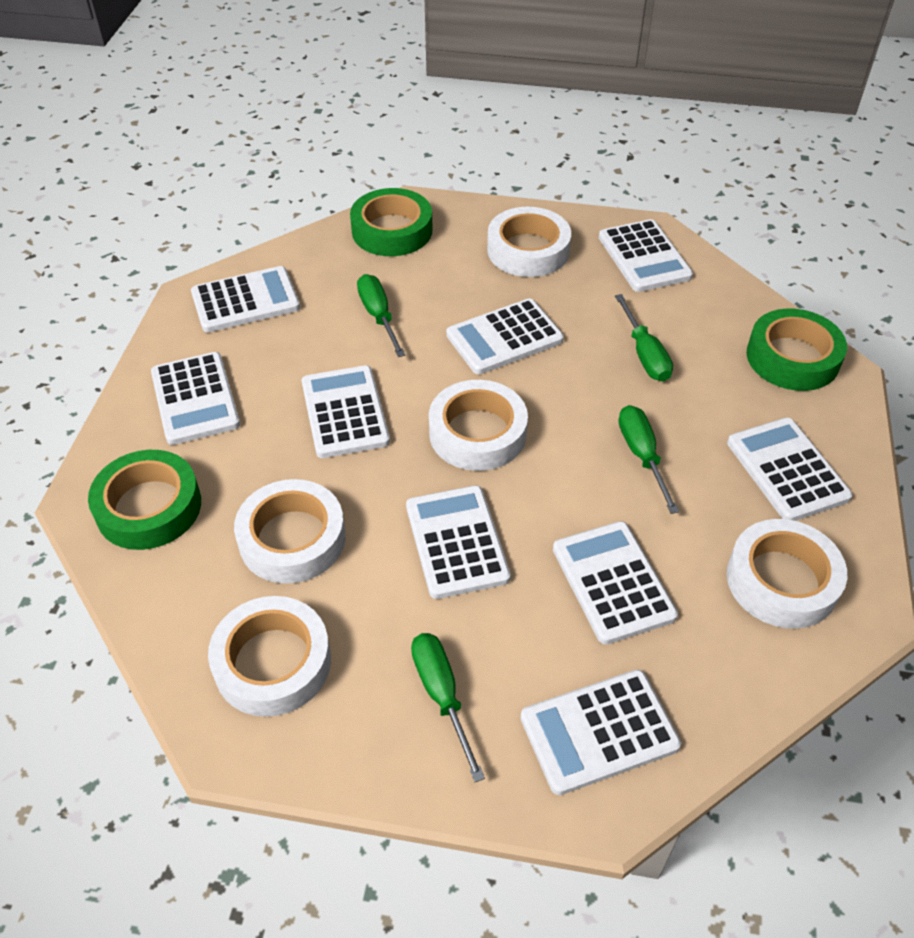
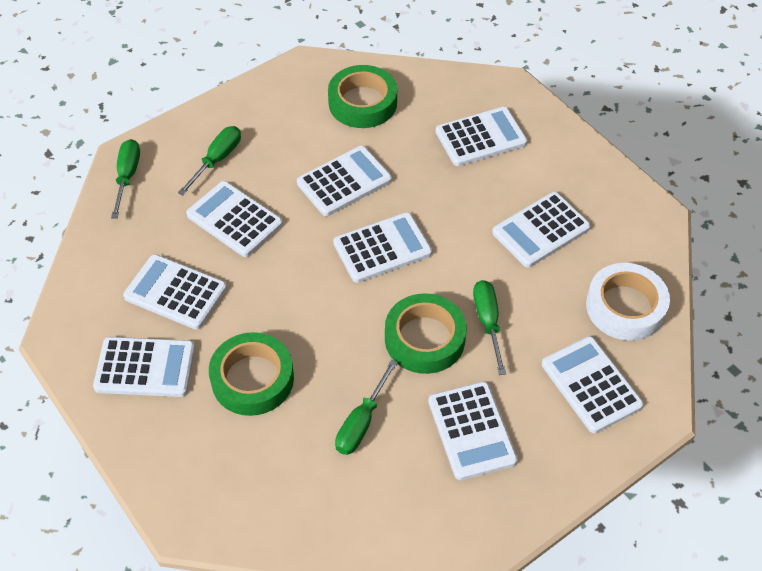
white tape: 5 -> 1

